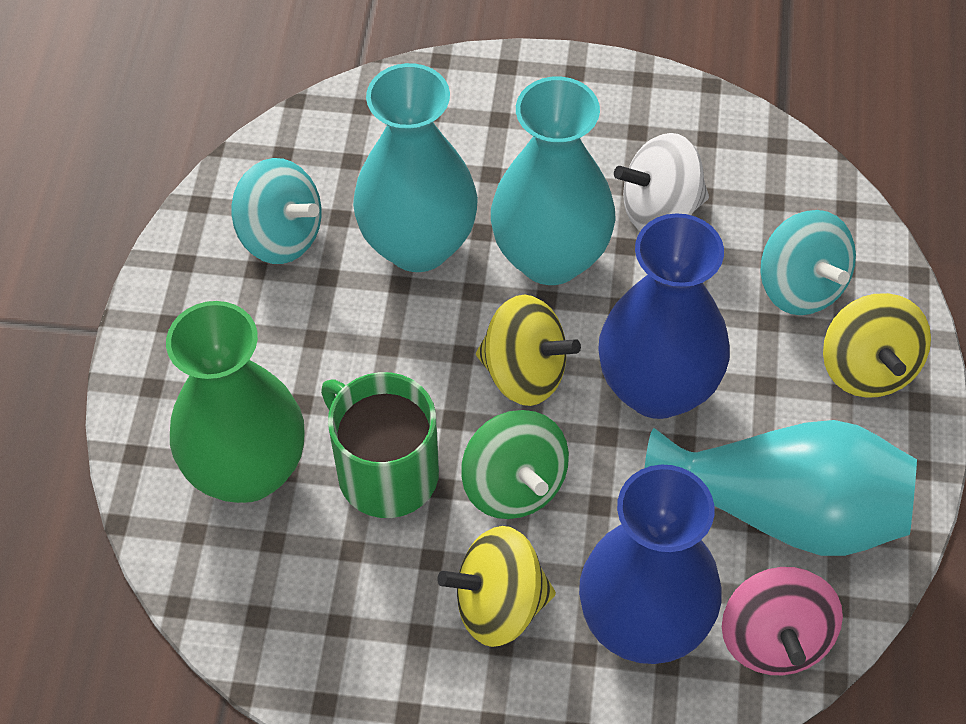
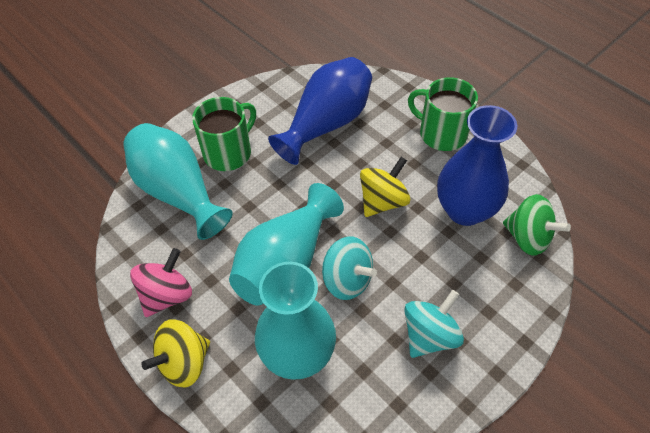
green mug: 1 -> 2
green vase: 1 -> 0
white spinning top: 1 -> 0
yellow spinning top: 3 -> 2

